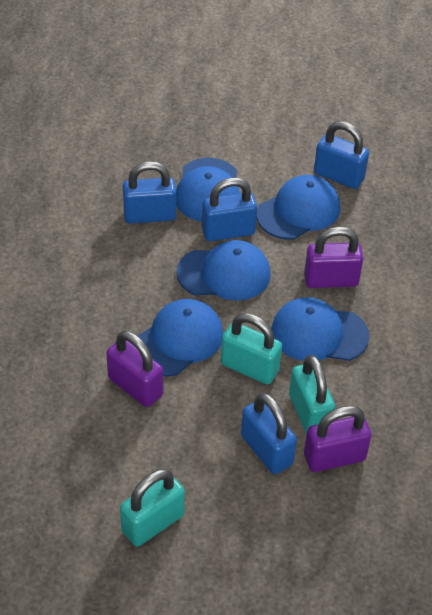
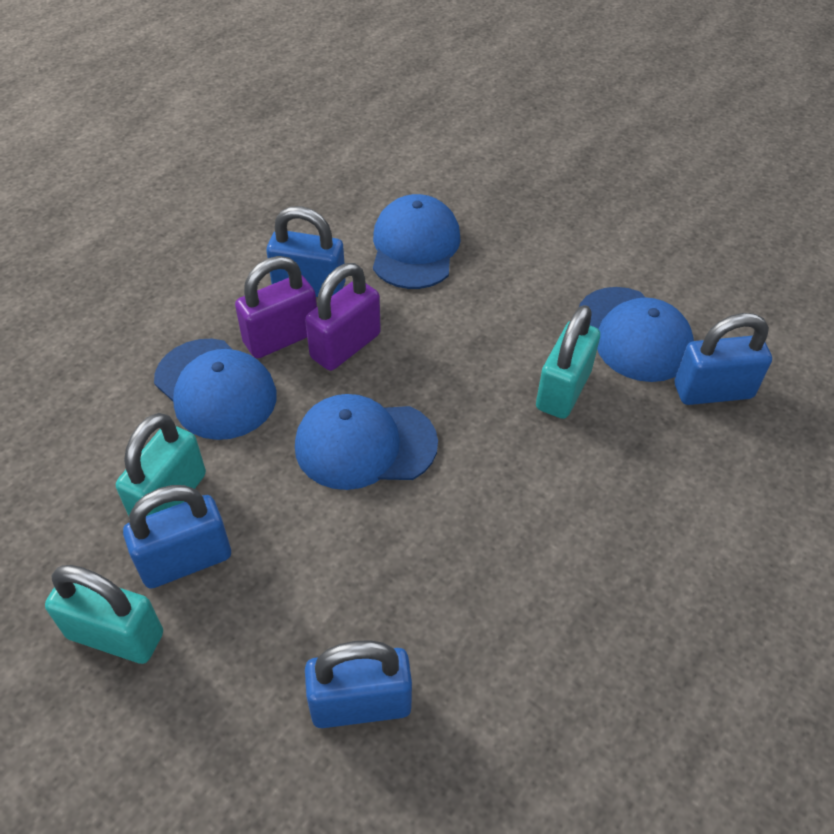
blue cap: 5 -> 4
purple padlock: 3 -> 2

